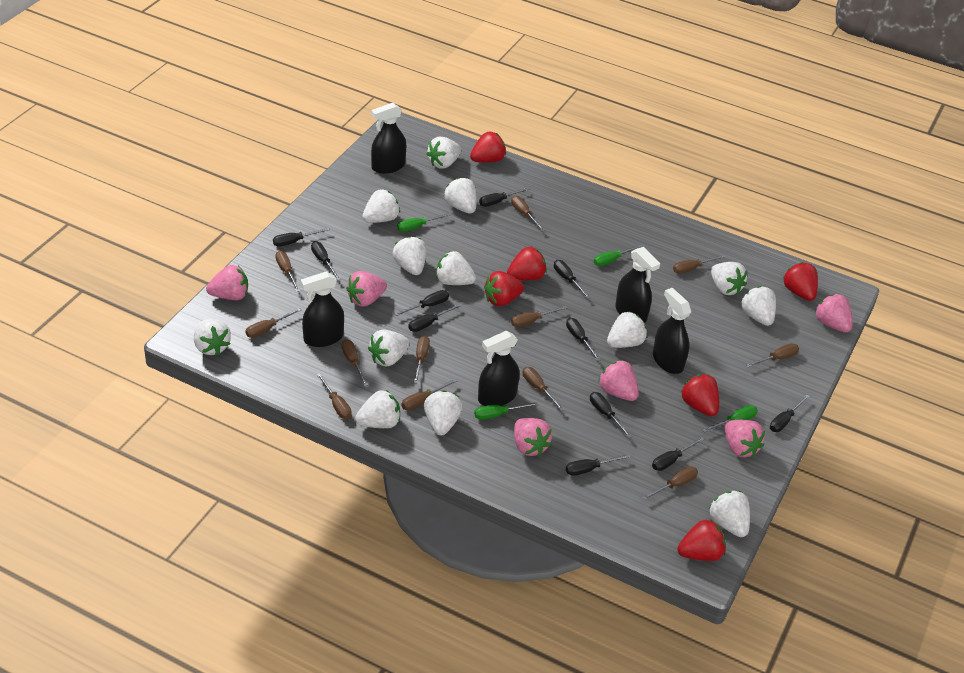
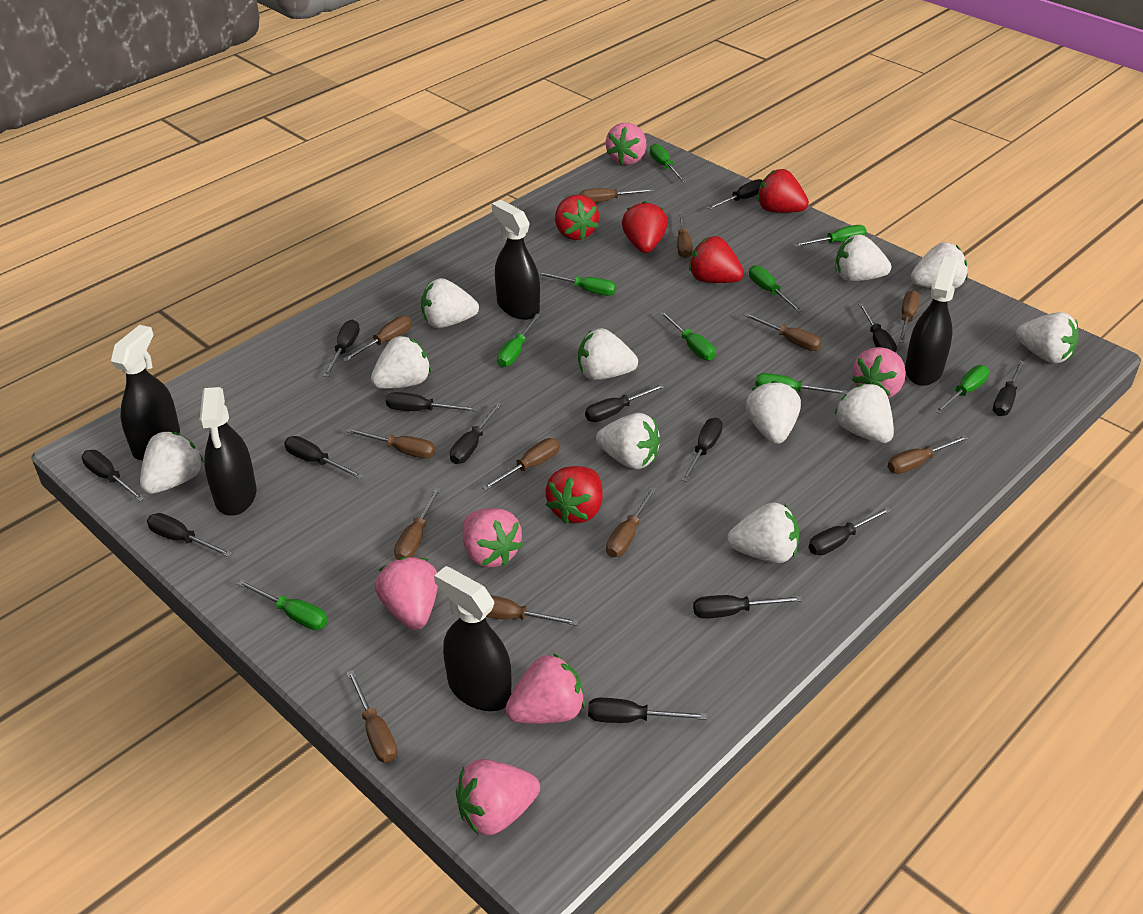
black screwdriver: 11 -> 14
green screwdriver: 4 -> 9
red strawberry: 6 -> 5
white strawberry: 13 -> 11

